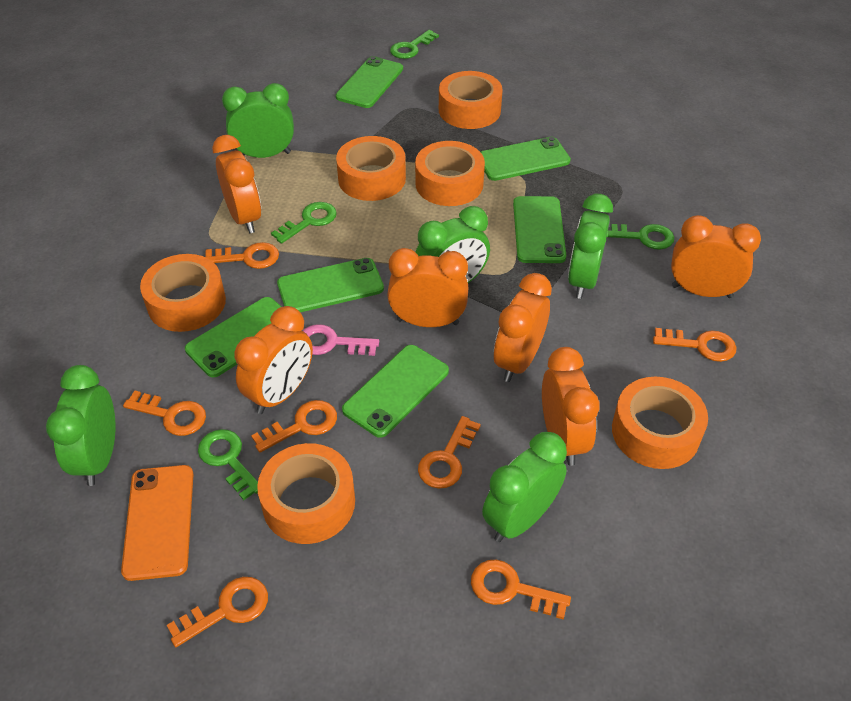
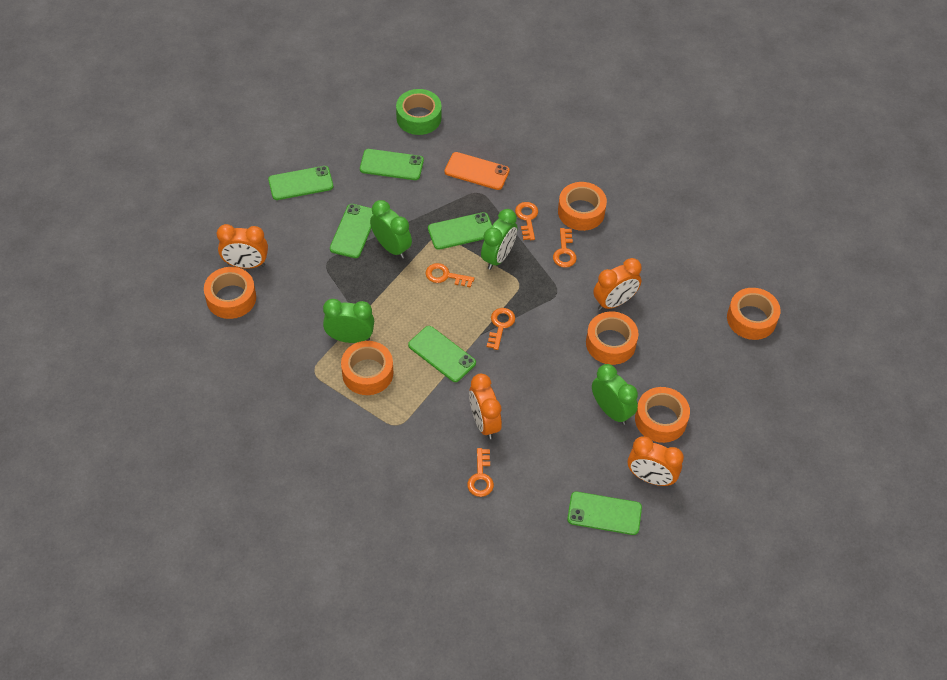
green clock: 5 -> 4
green key: 4 -> 0
green tape: 0 -> 1
orange clock: 6 -> 4
orange key: 7 -> 5
pink key: 1 -> 0

